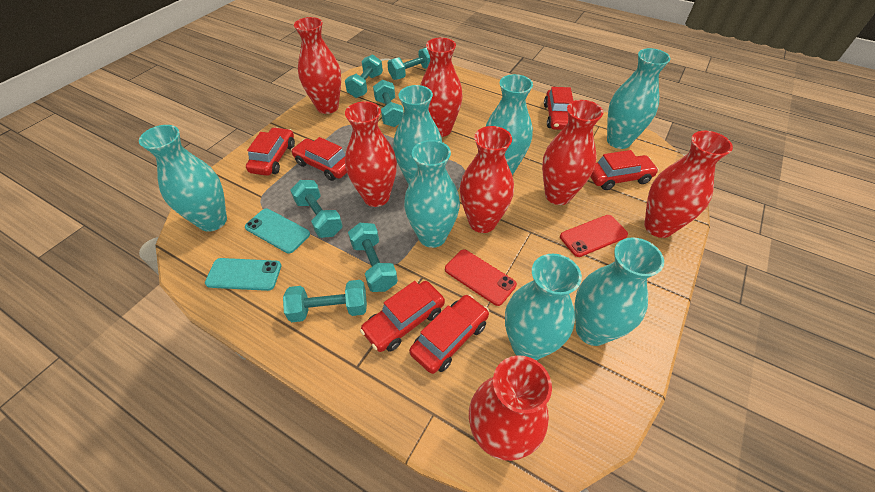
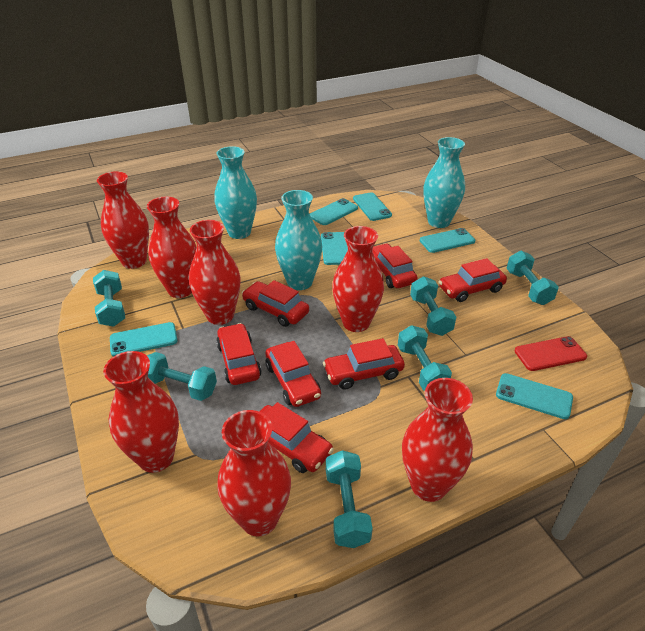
red car: 6 -> 7
red phone: 2 -> 1
turquoise phone: 2 -> 6
turquoise vase: 7 -> 3

